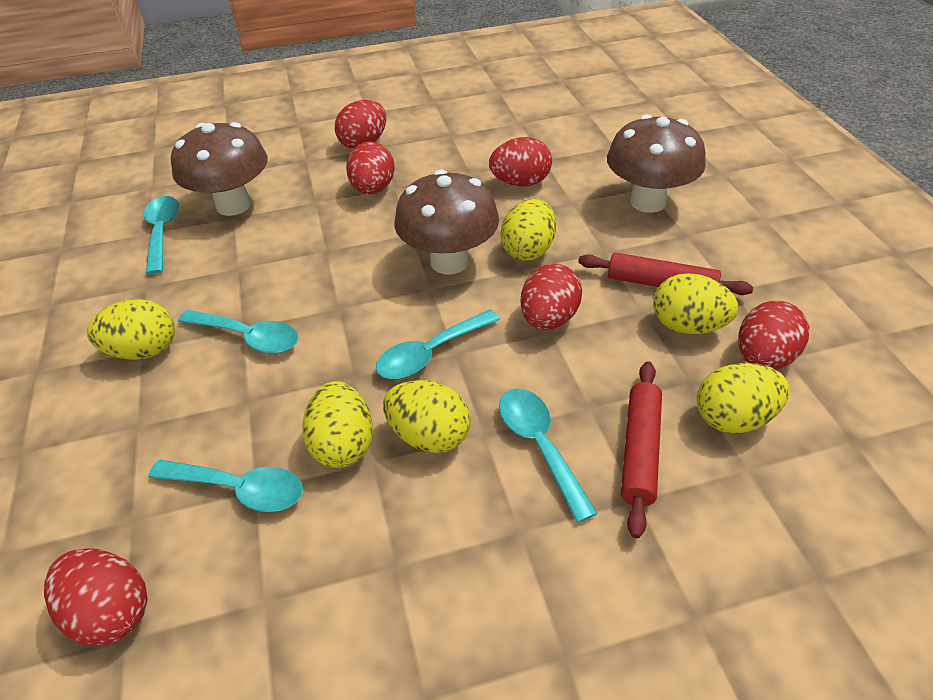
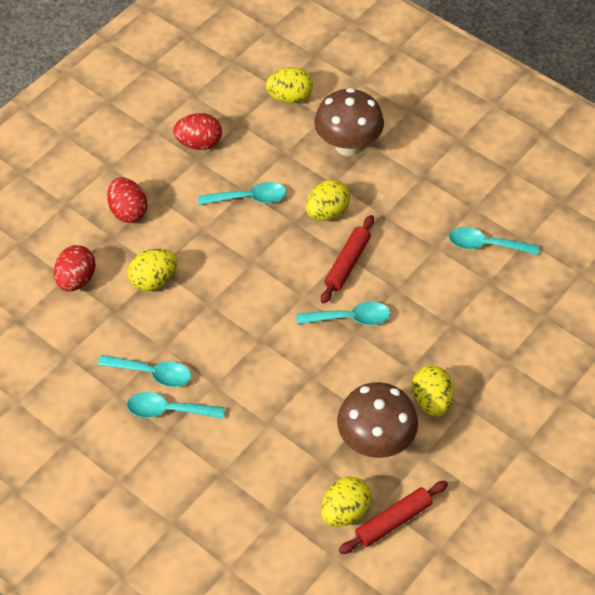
brown mushroom: 3 -> 2
red egg: 6 -> 3
yellow egg: 6 -> 5

